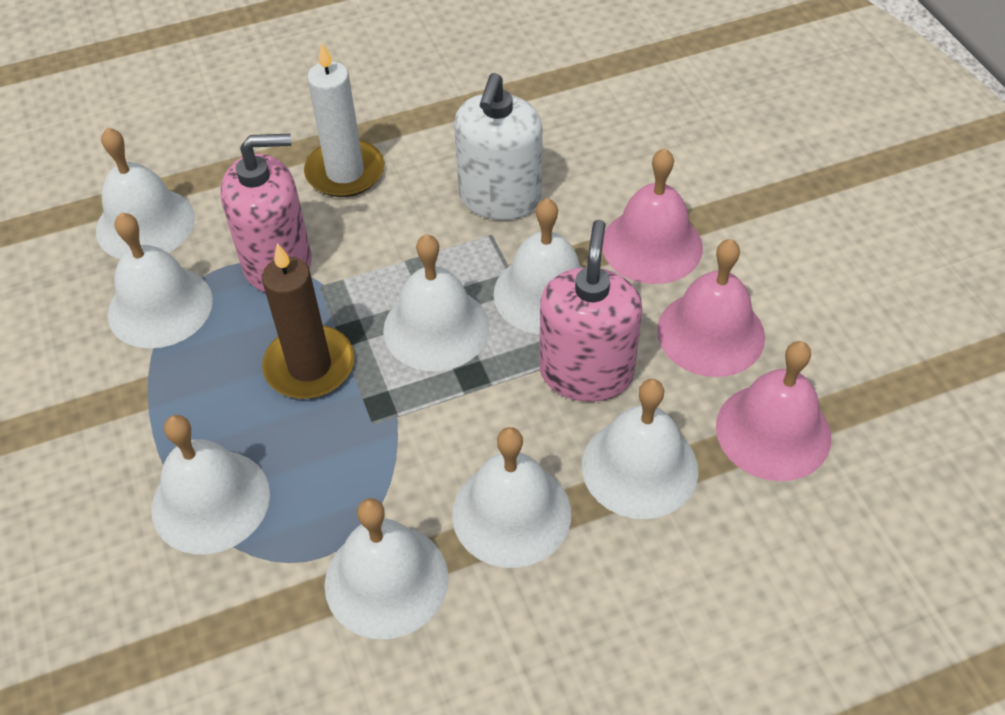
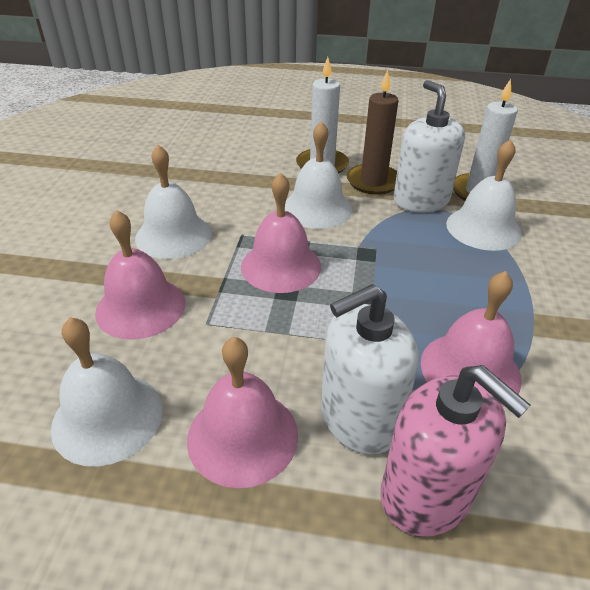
pink bell: 3 -> 4
pink soap dispenser: 2 -> 1
white bell: 8 -> 4
white candle: 1 -> 2
white soap dispenser: 1 -> 2

